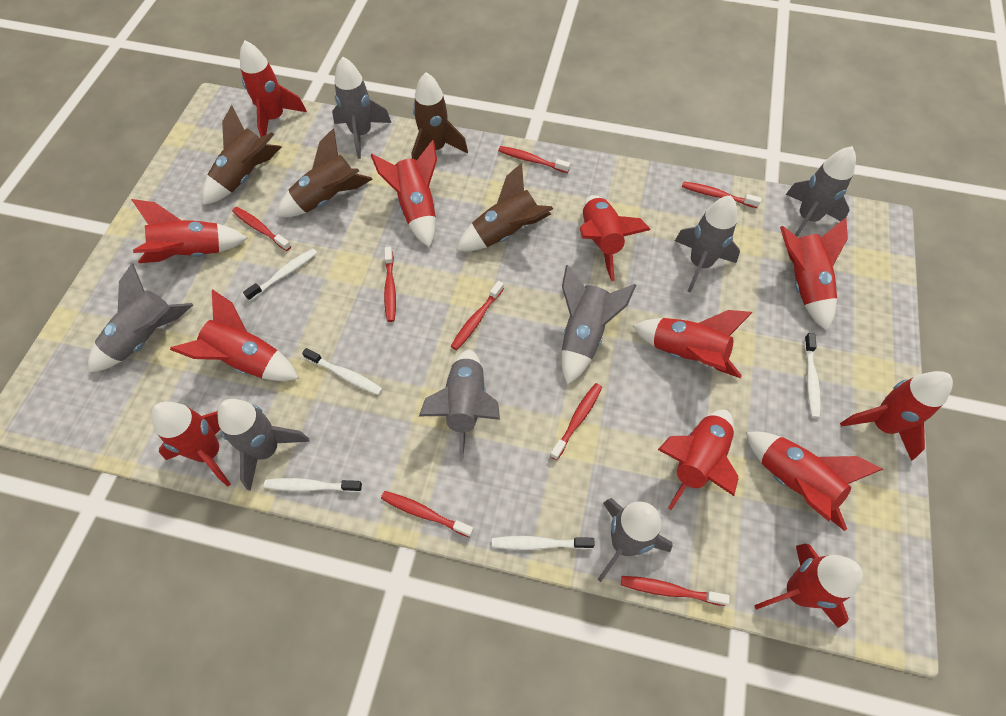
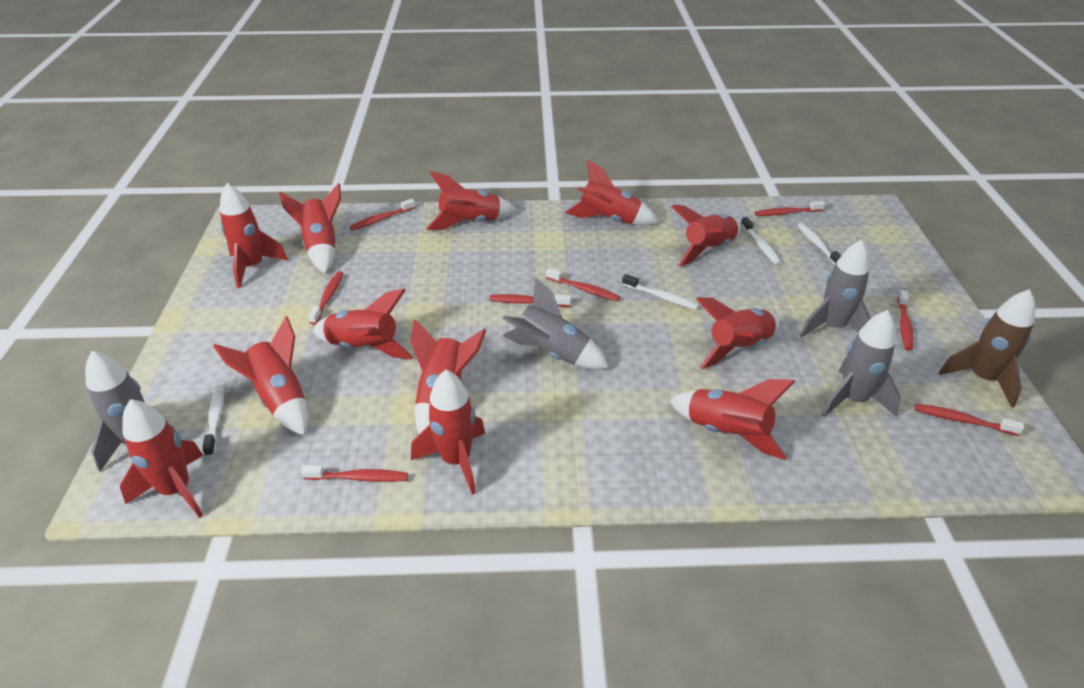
brown rocket: 4 -> 1
grey rocket: 8 -> 4
white toothbrush: 5 -> 4

